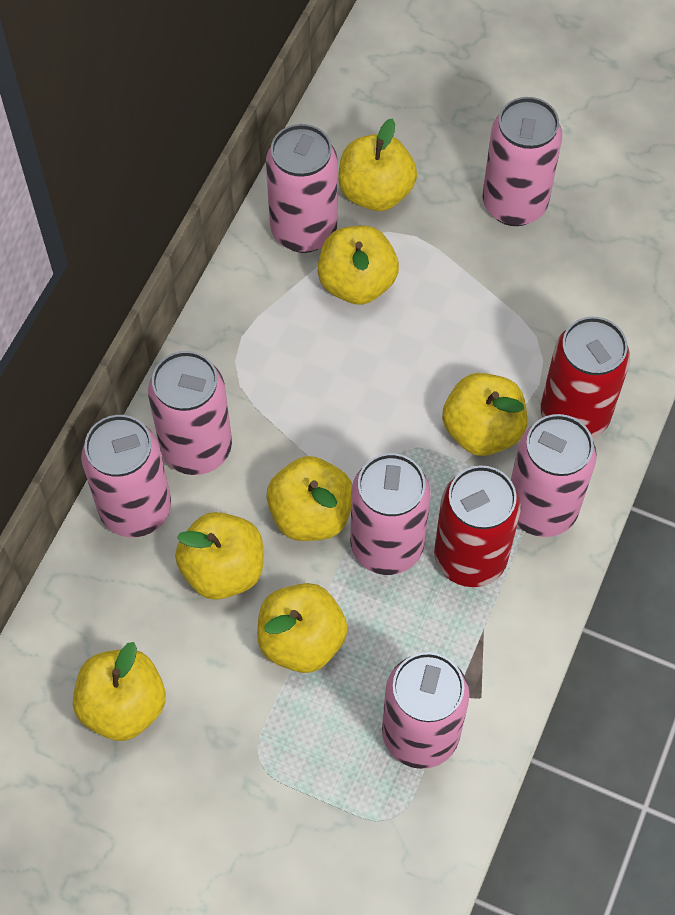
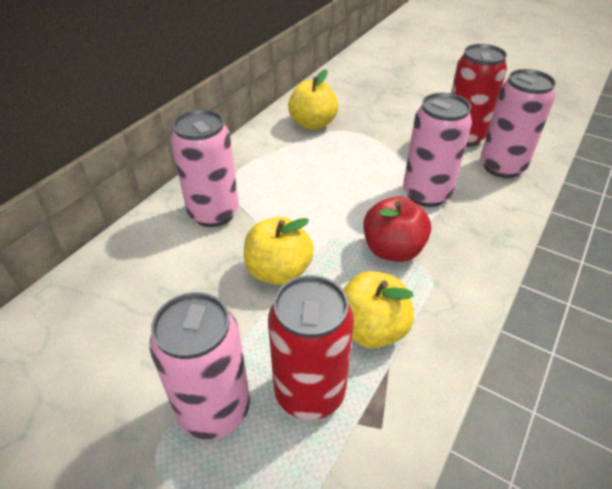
pink can: 7 -> 4
red apple: 0 -> 1
yellow apple: 7 -> 3

